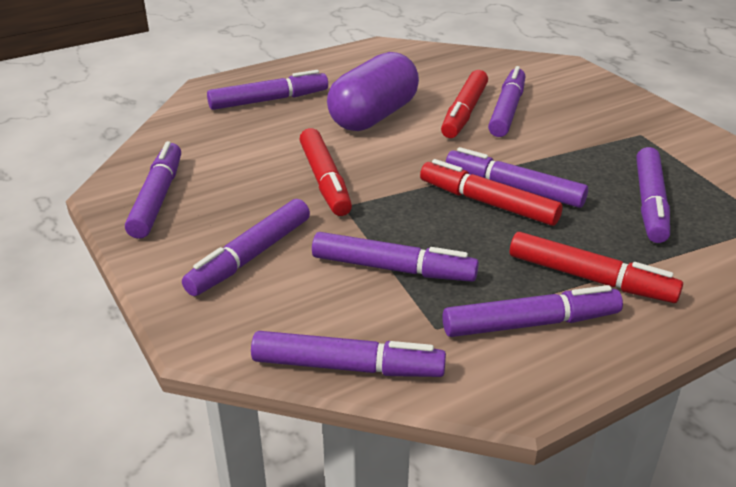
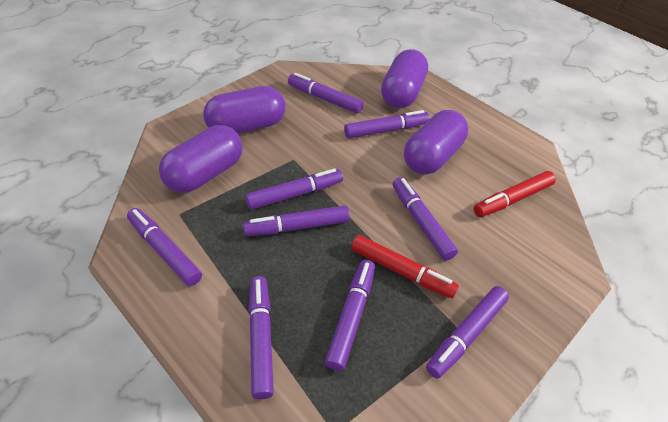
purple capsule: 1 -> 4
red marker: 4 -> 2

